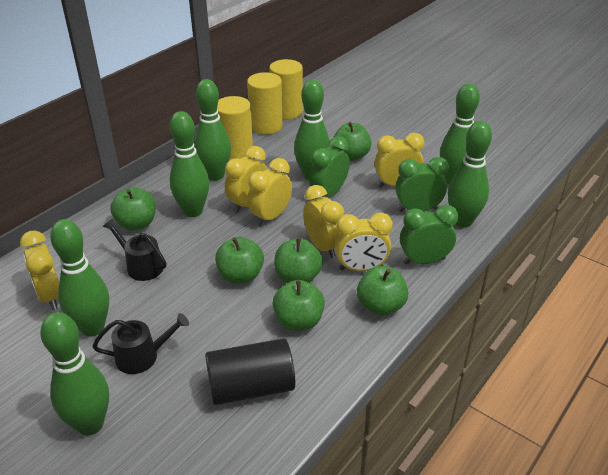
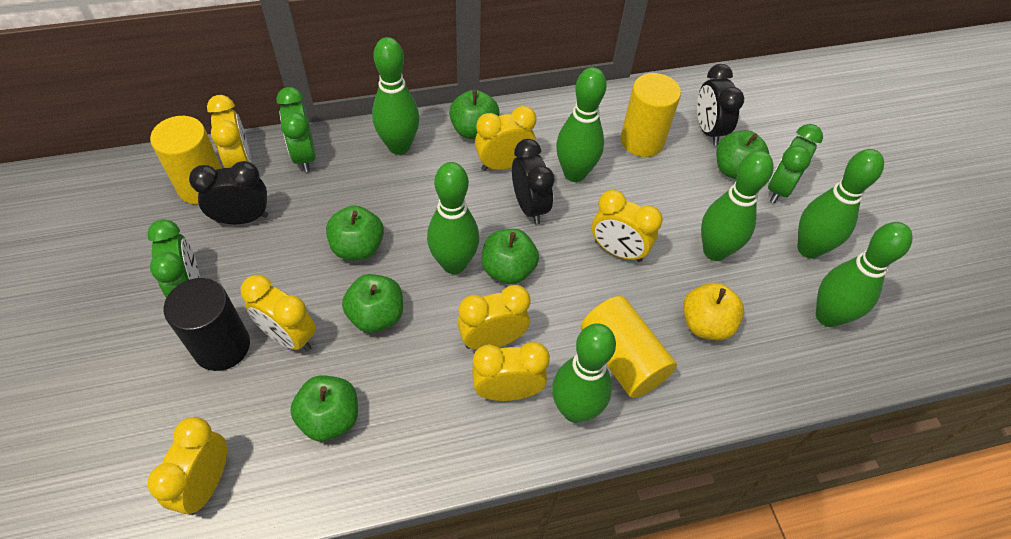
black clock: 0 -> 3
black watering can: 2 -> 0
yellow apple: 0 -> 1
yellow clock: 6 -> 7

